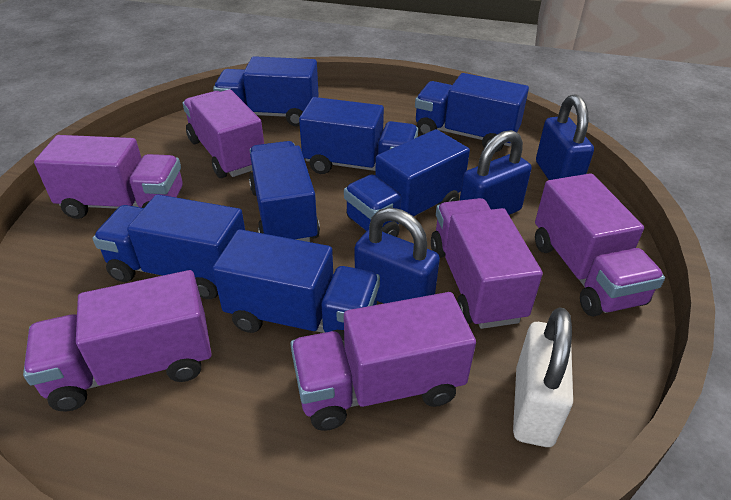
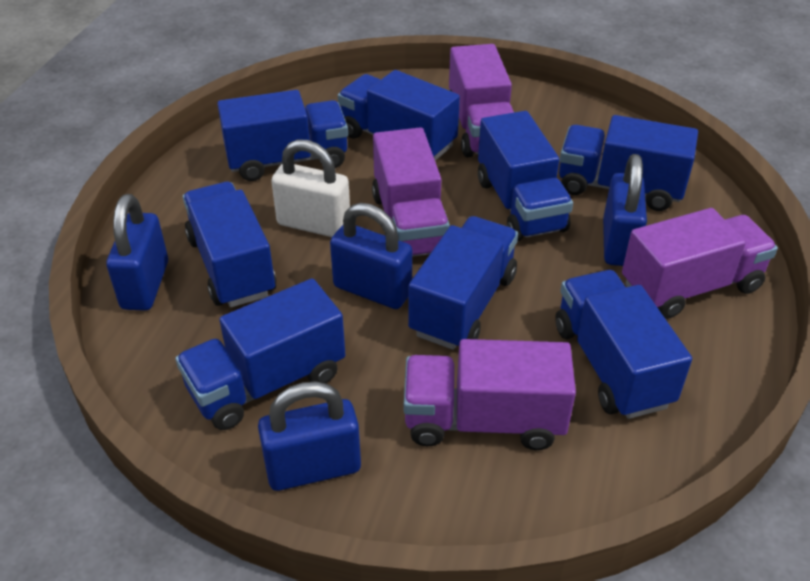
blue padlock: 3 -> 4
blue truck: 7 -> 8
purple truck: 6 -> 4

